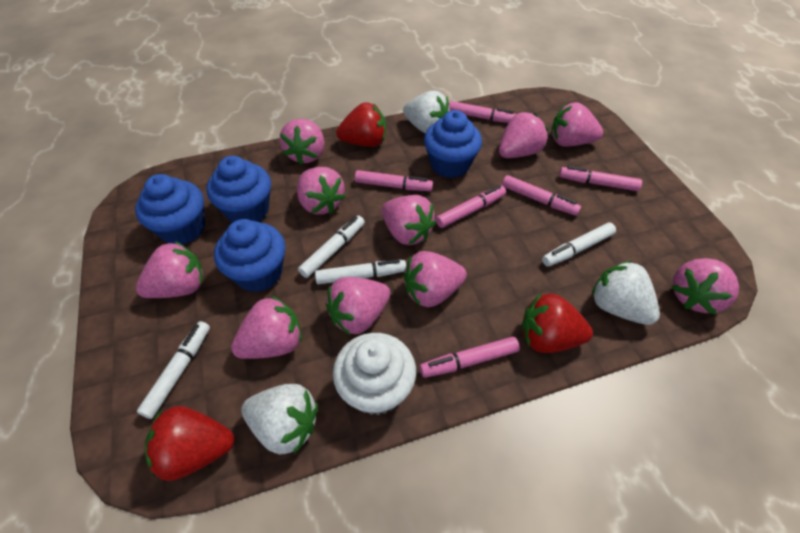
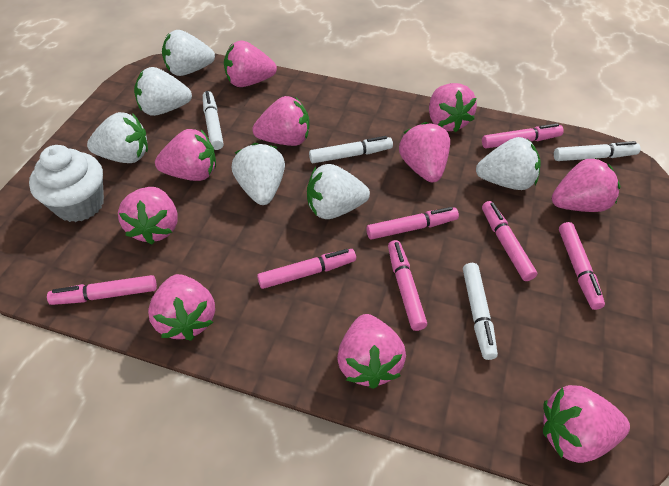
blue cupcake: 4 -> 0
pink marker: 6 -> 7
red strawberry: 3 -> 0
white strawberry: 3 -> 6

